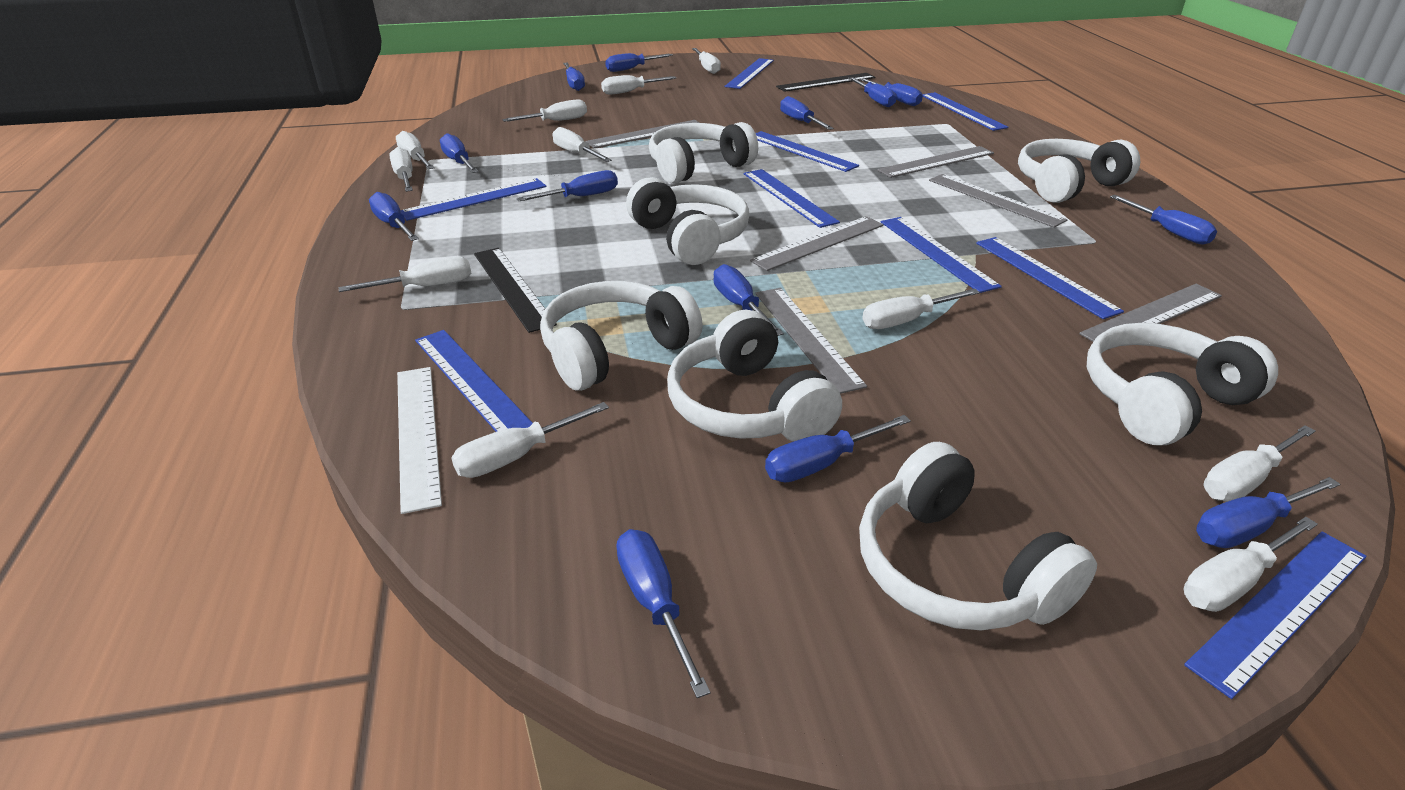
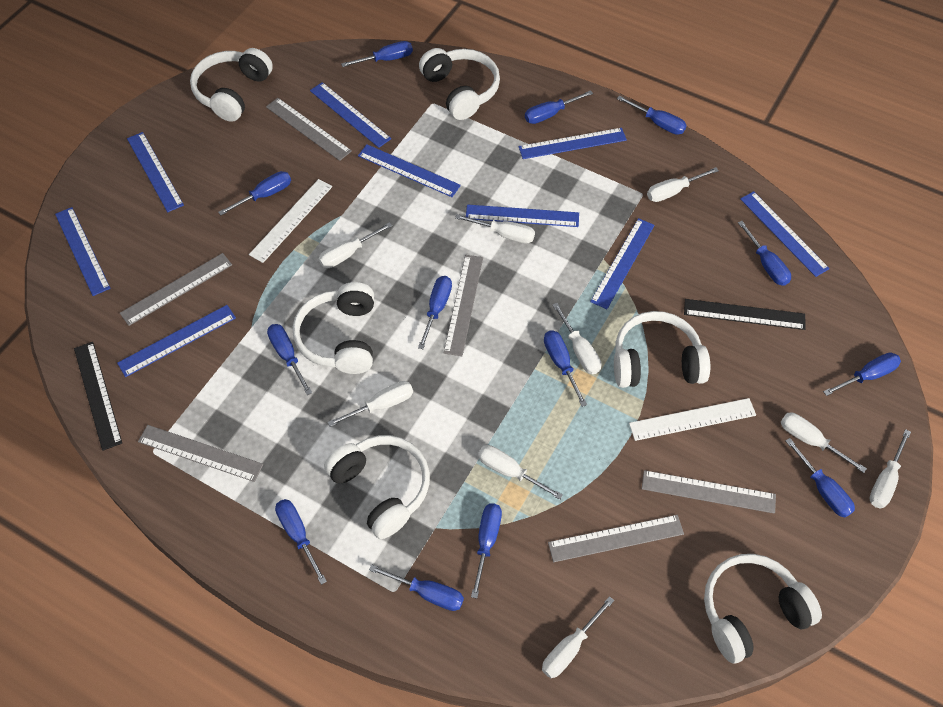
white headphones: 7 -> 6
white ruler: 1 -> 2
white screwdriver: 11 -> 9

